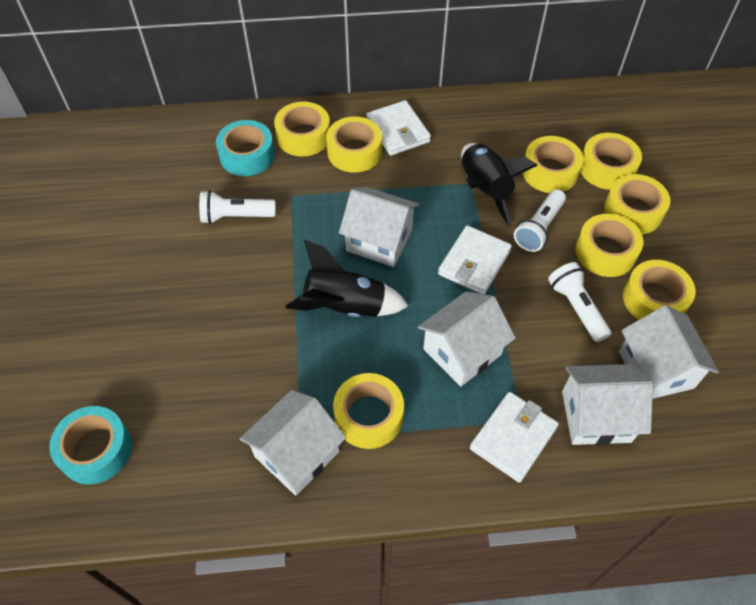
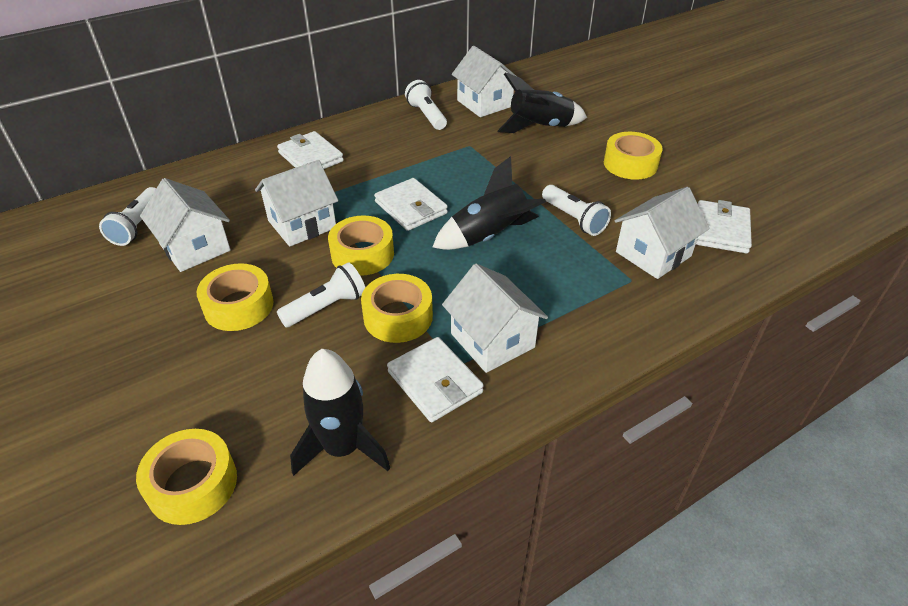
black rocket: 2 -> 3
turquoise tape: 2 -> 0
white flashlight: 3 -> 4
white wallet: 3 -> 4
yellow tape: 8 -> 5

